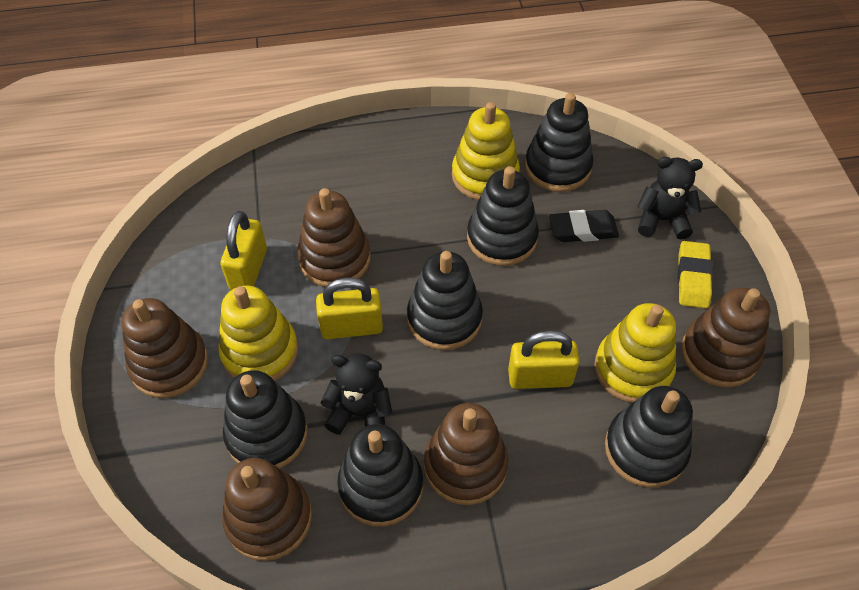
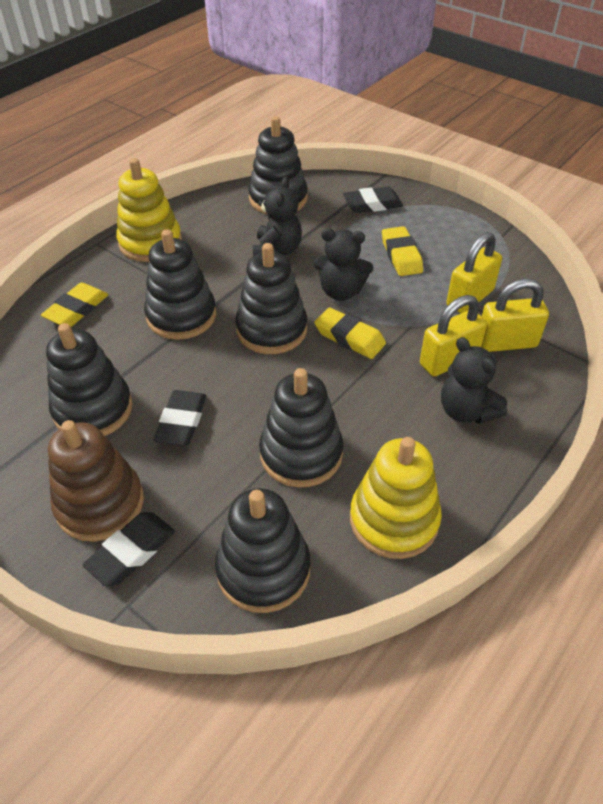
black eraser: 1 -> 3
black teddy bear: 2 -> 3
brown stacking toy: 5 -> 1
yellow eraser: 1 -> 3
yellow stacking toy: 3 -> 2

